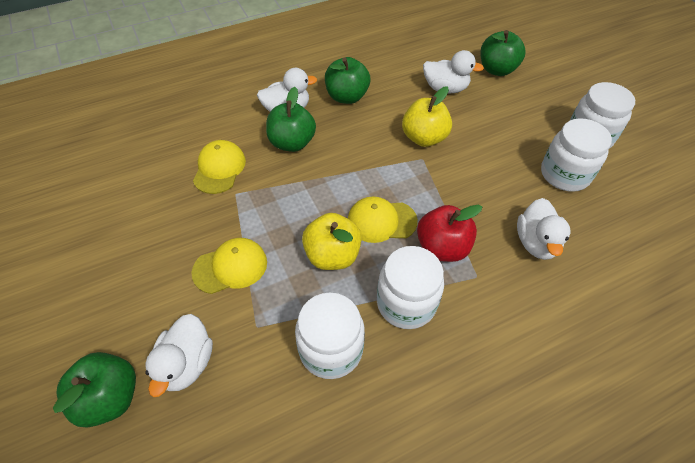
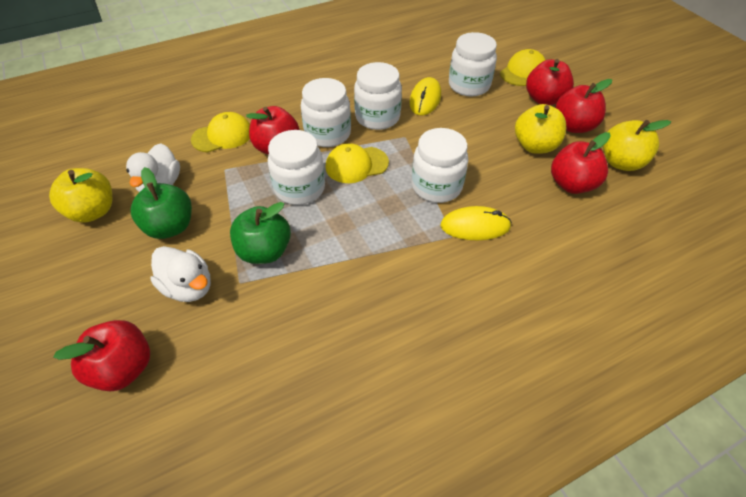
green apple: 4 -> 2
red apple: 1 -> 5
white duck: 4 -> 2
white jar: 4 -> 5
yellow apple: 2 -> 3
yellow mouse: 0 -> 2

